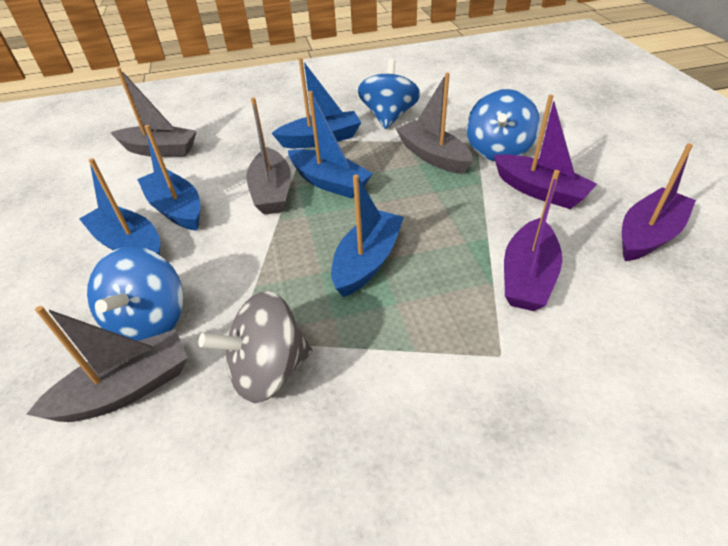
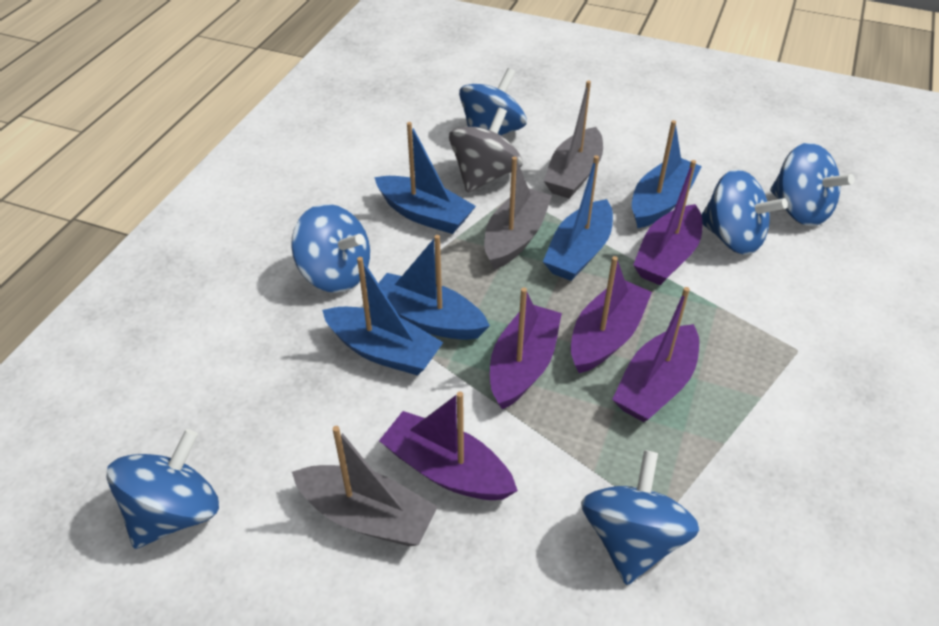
blue spinning top: 3 -> 6
grey boat: 4 -> 3
purple boat: 3 -> 5

